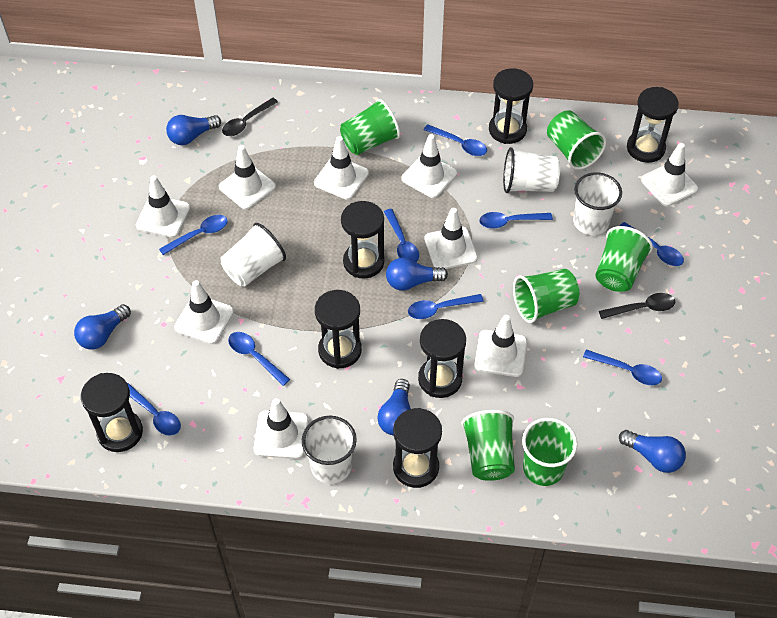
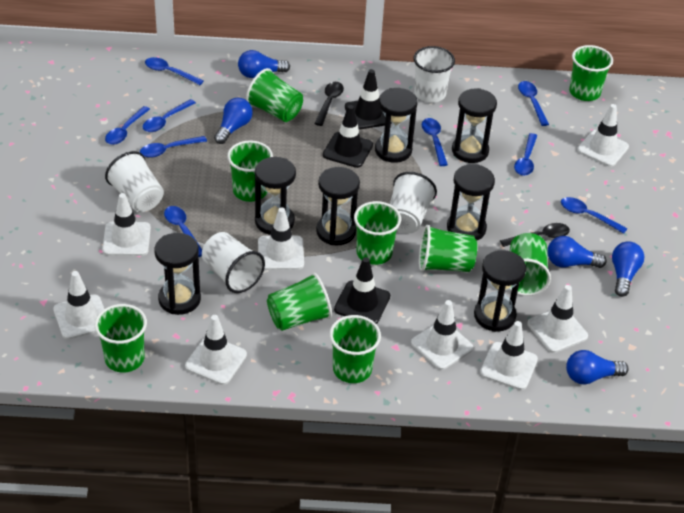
black traffic cone: 0 -> 3
green cup: 6 -> 9
white traffic cone: 9 -> 8

